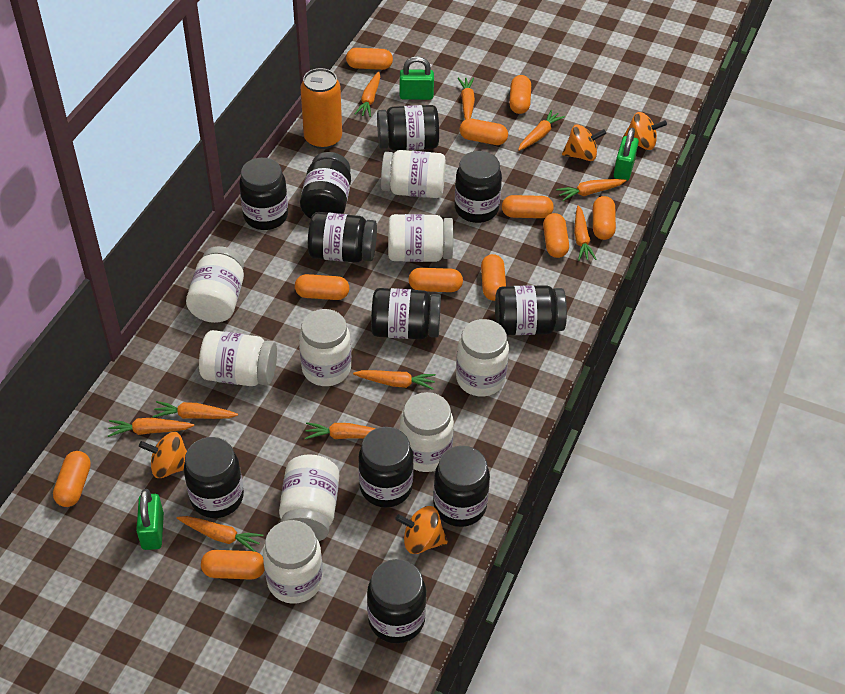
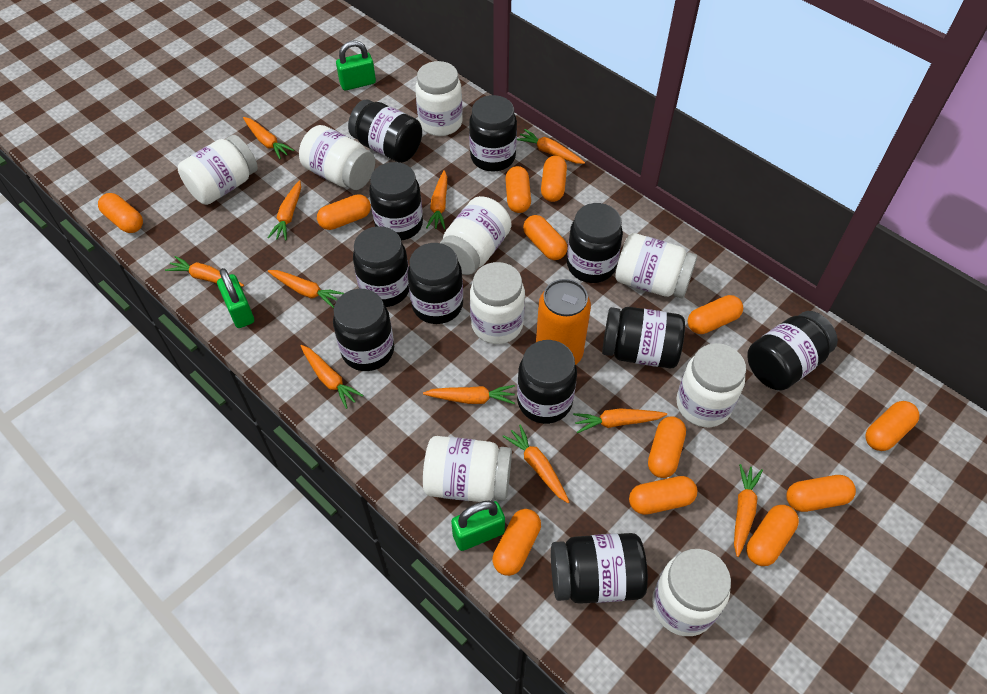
orange capsule: 11 -> 12
orange carrot: 10 -> 11
orange spinning top: 4 -> 0

